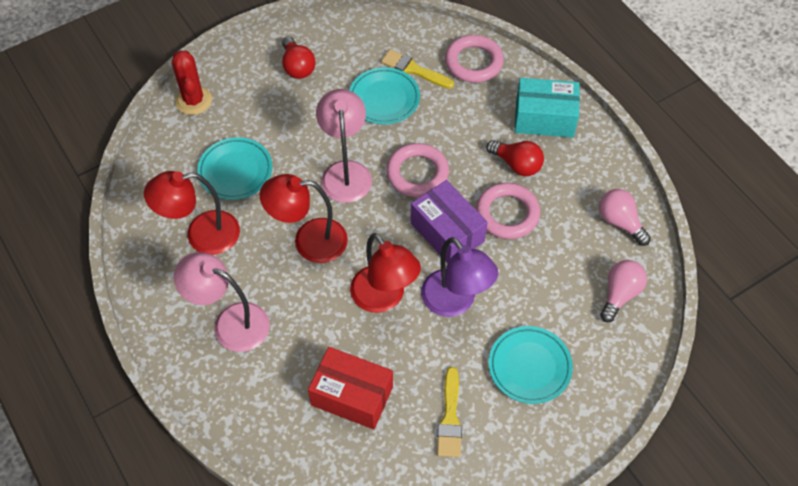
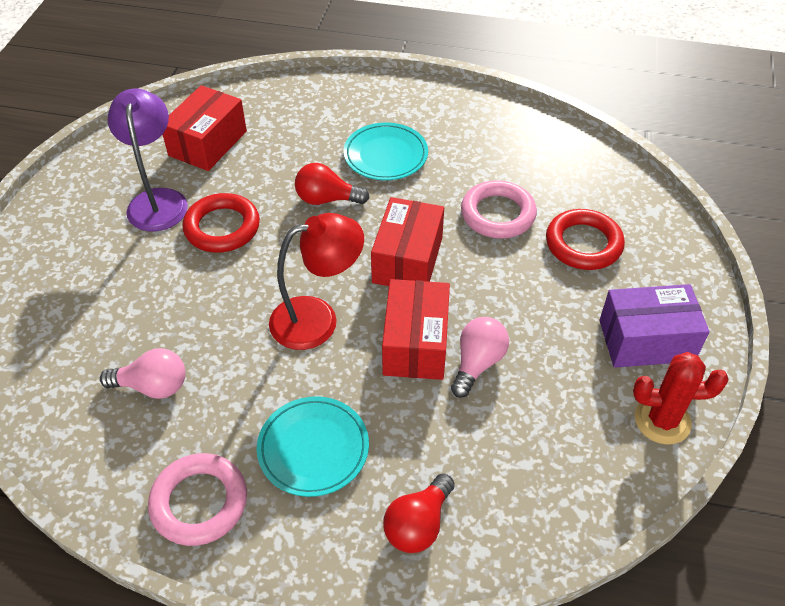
pink lamp: 2 -> 0
pink ring: 3 -> 2
red box: 1 -> 3
red lamp: 3 -> 1
red ring: 0 -> 2
turquoise box: 1 -> 0
turquoise plate: 3 -> 2
yellow brush: 2 -> 0

